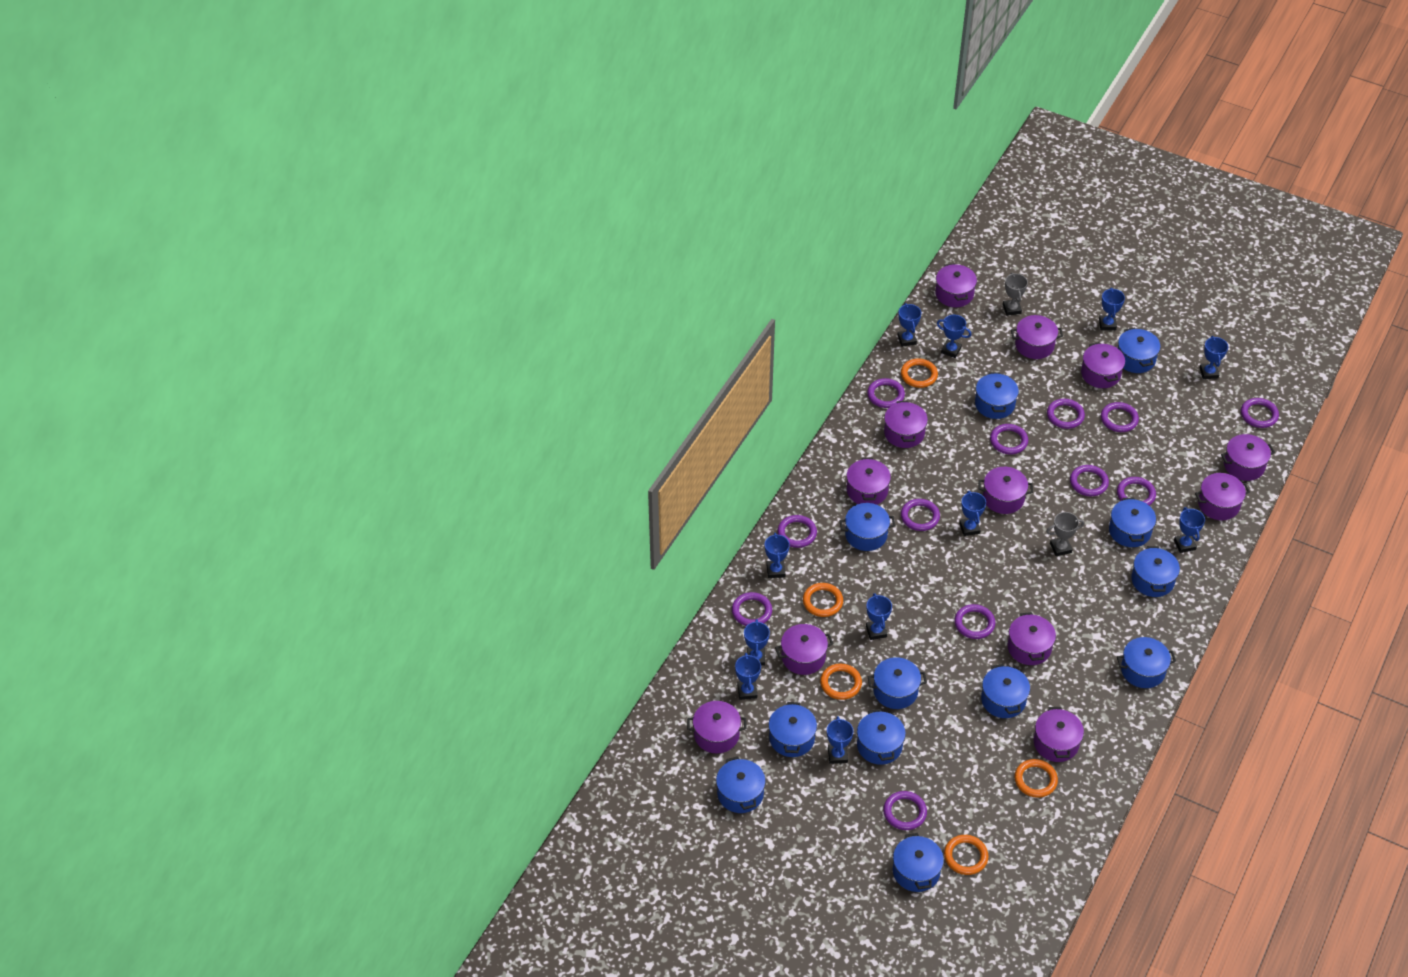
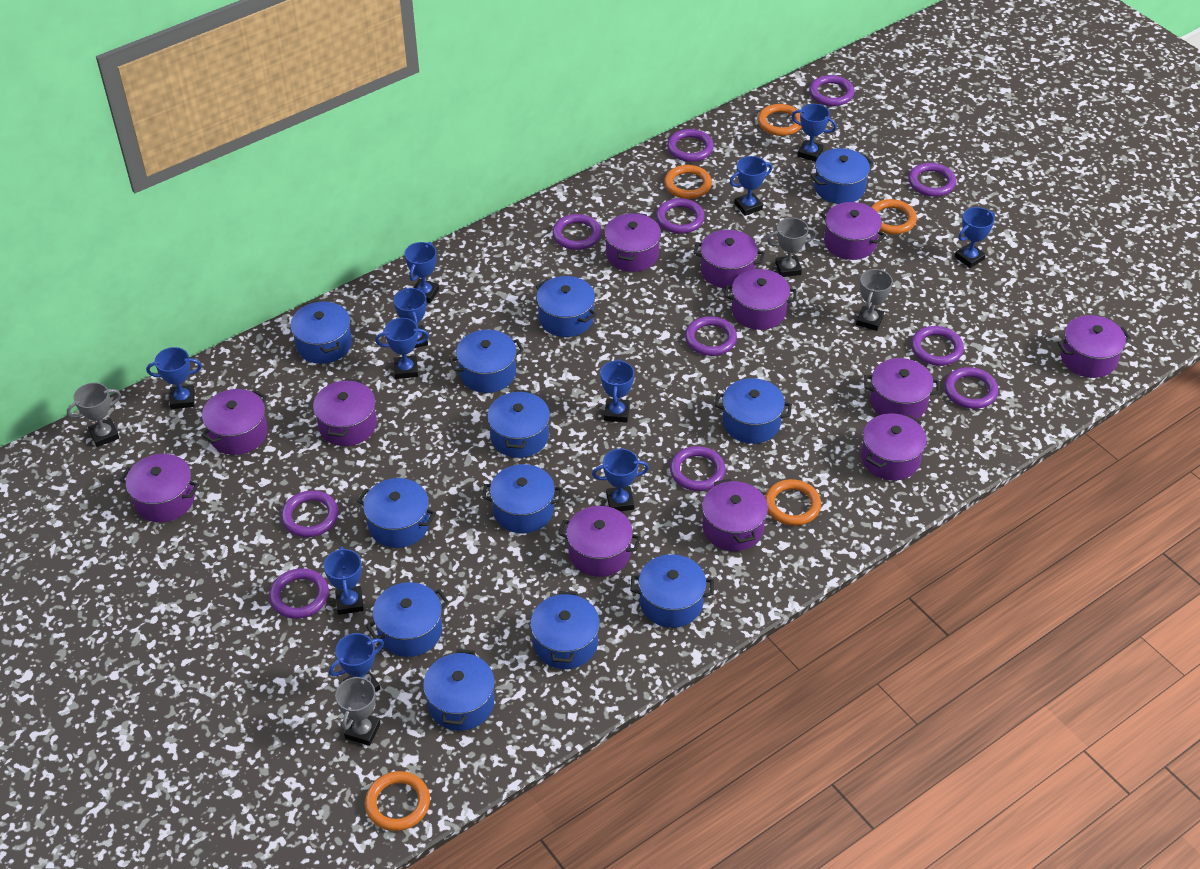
grey trophy: 2 -> 4
purple ring: 12 -> 11

